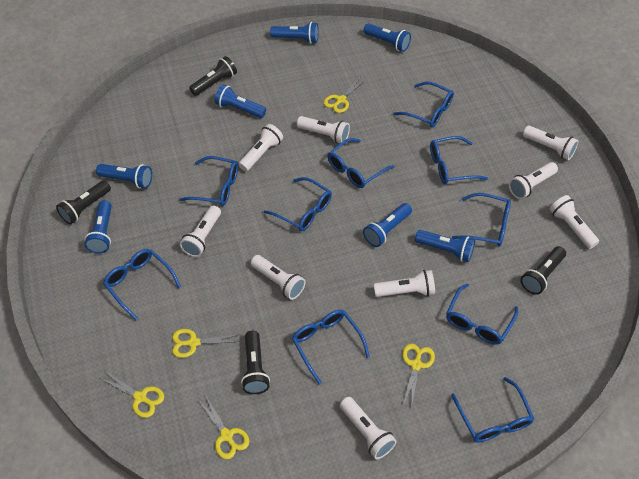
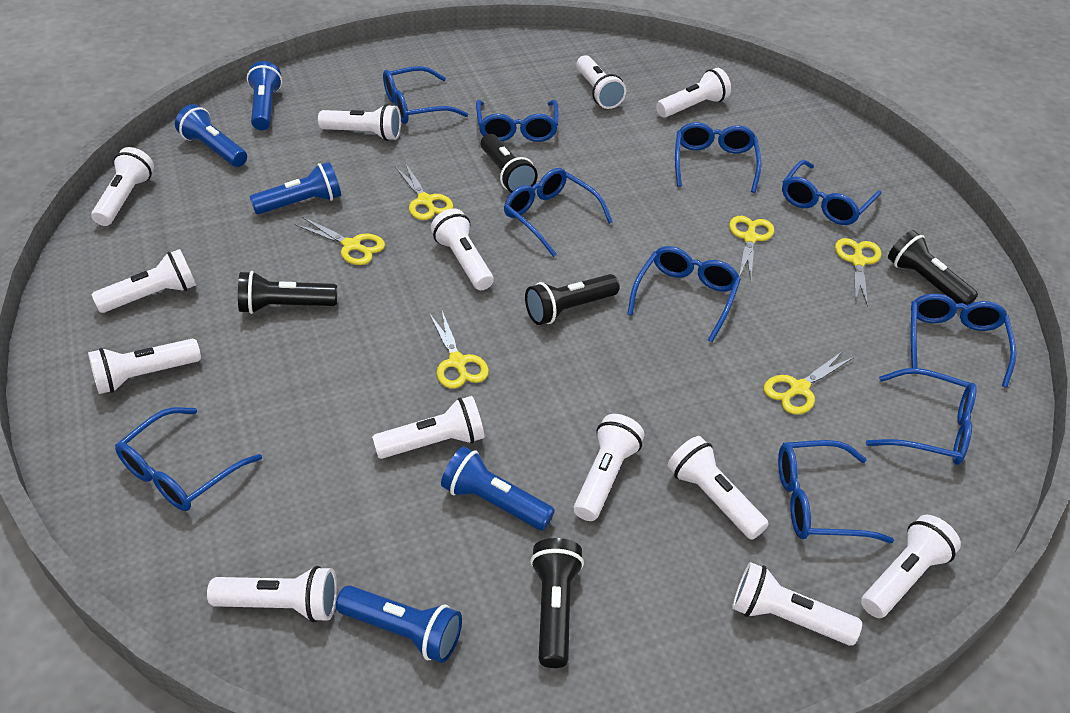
black flashlight: 4 -> 5
blue flashlight: 7 -> 5
white flashlight: 9 -> 13
yellow scissors: 5 -> 6

